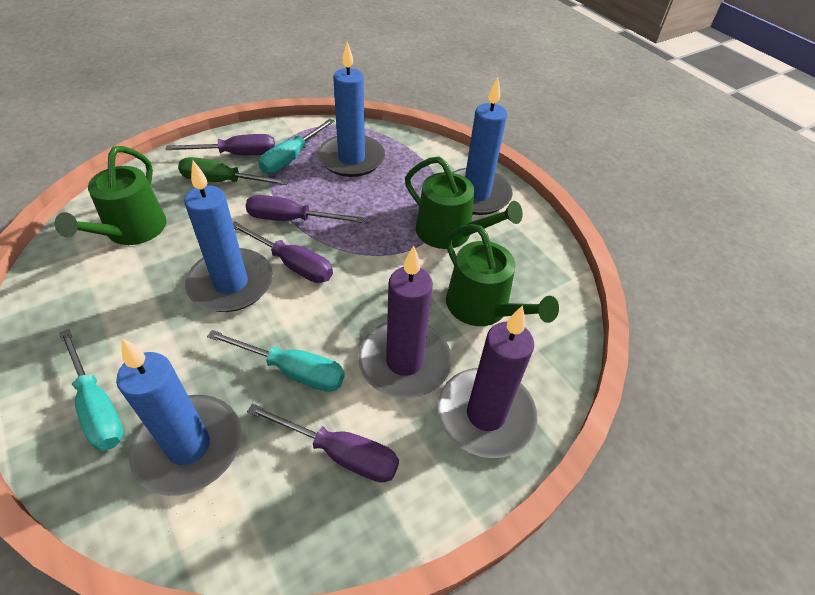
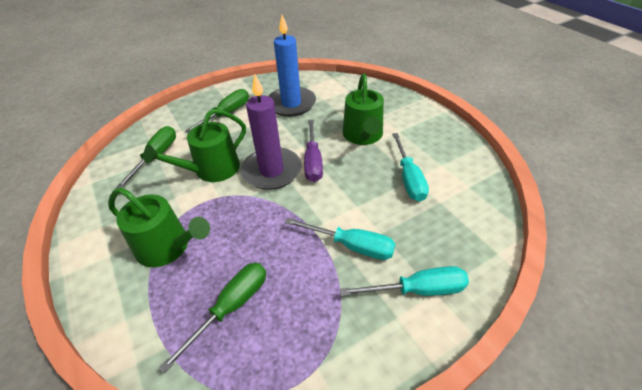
blue candle: 4 -> 1
green screwdriver: 1 -> 3
purple candle: 2 -> 1
purple screwdriver: 4 -> 1

